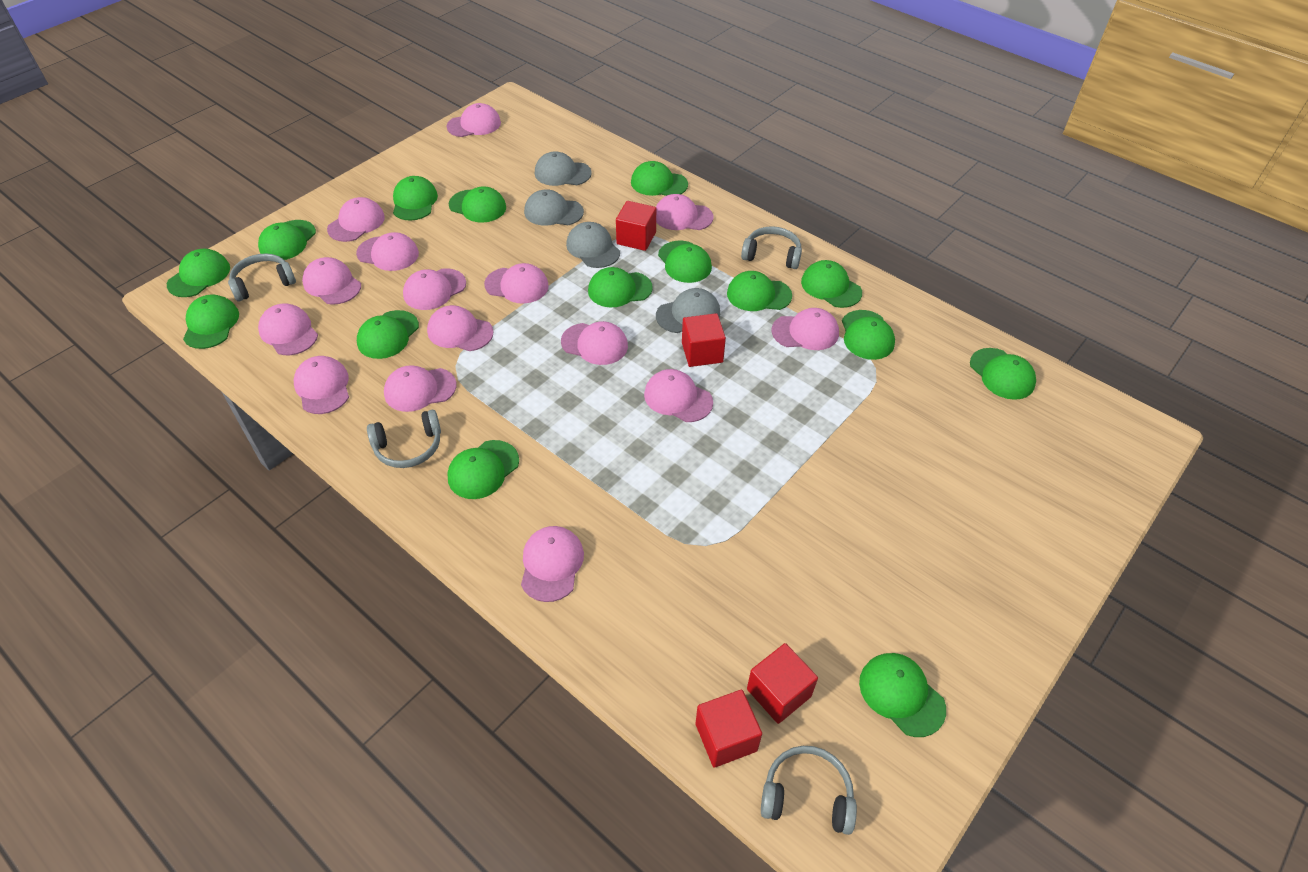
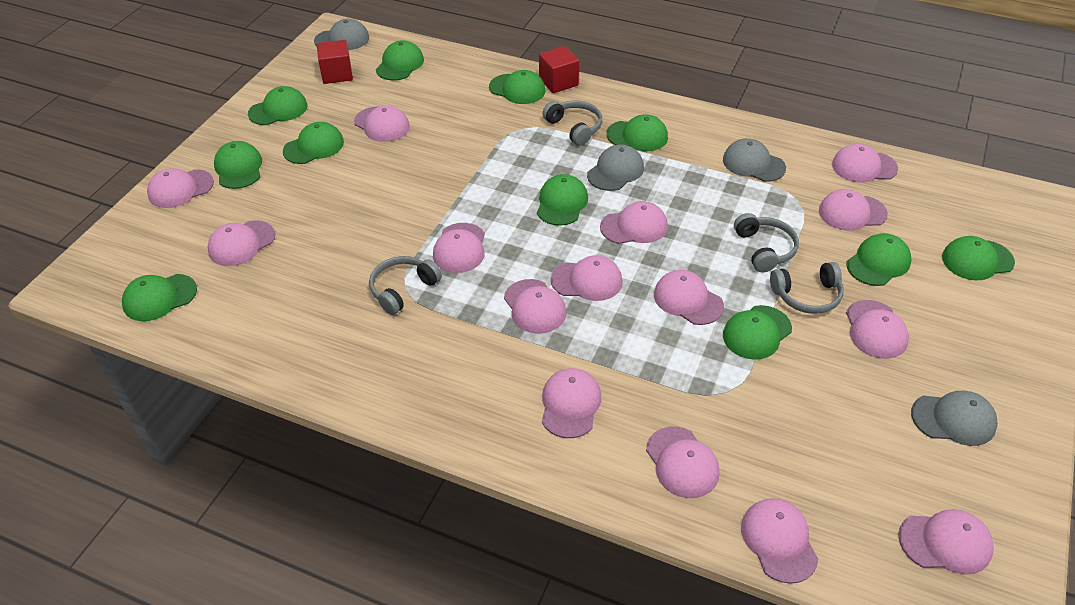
green cap: 15 -> 11
red cube: 4 -> 2

